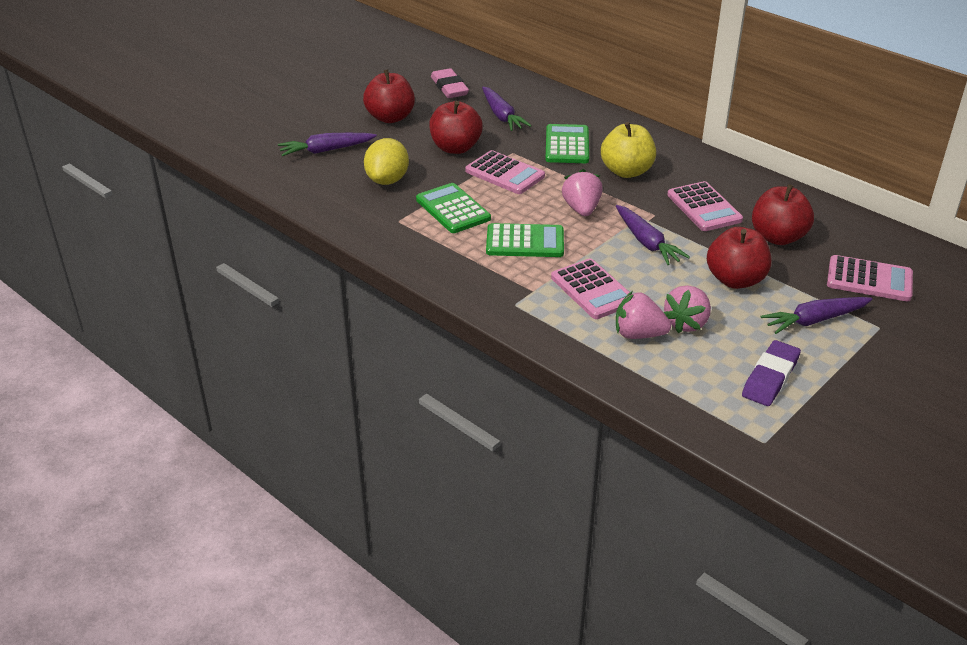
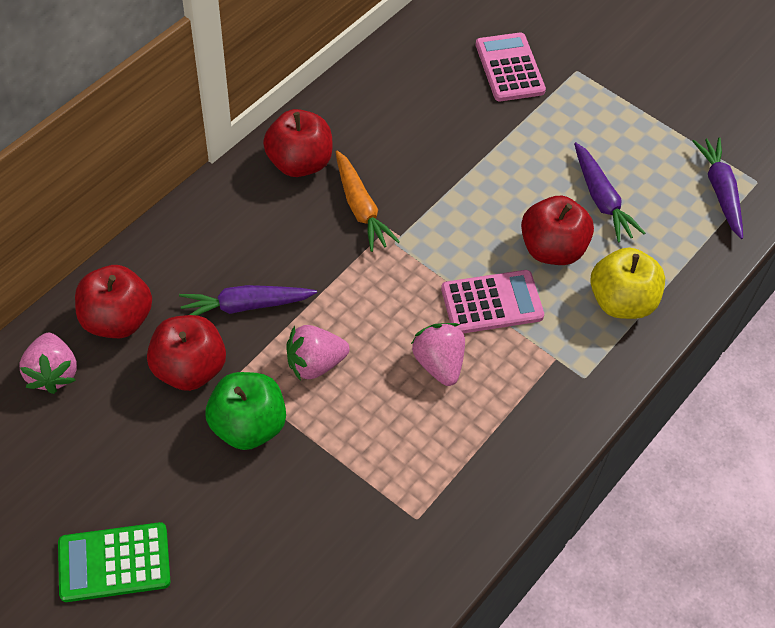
green apple: 0 -> 1
green calculator: 3 -> 1
orange carrot: 0 -> 1
pink calculator: 4 -> 2
pink eraser: 1 -> 0
purple carrot: 4 -> 3
purple eraser: 1 -> 0
yellow lemon: 1 -> 0

